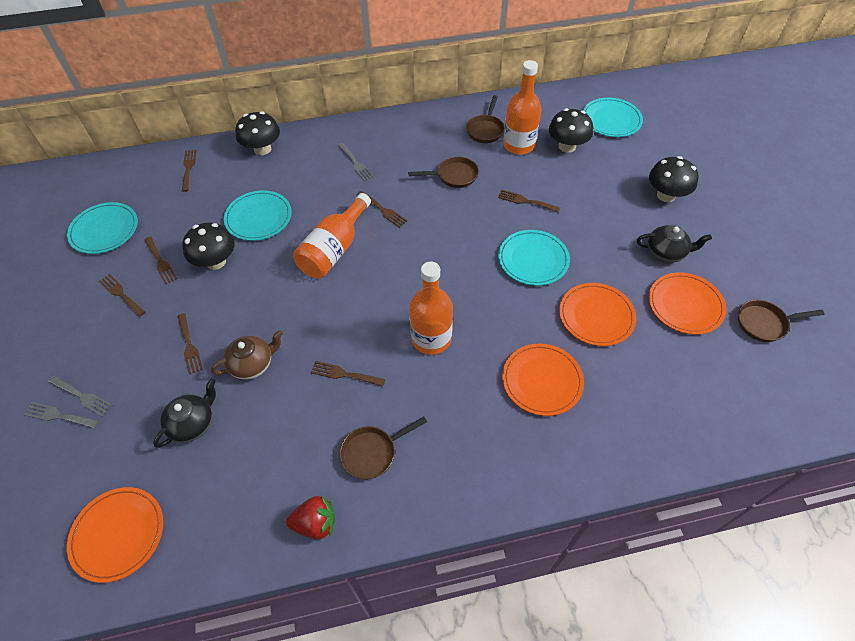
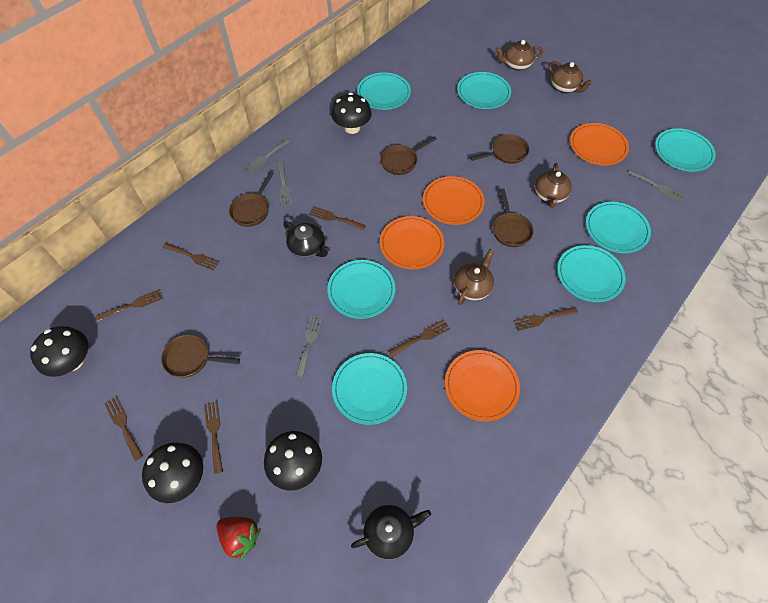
brown pan: 4 -> 5
brown teapot: 1 -> 4
grey fork: 3 -> 4
orange bottle: 3 -> 0
turquoise plate: 4 -> 7

